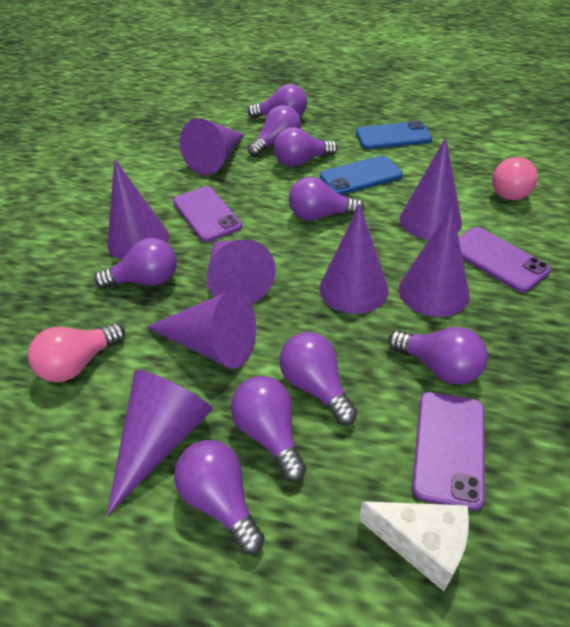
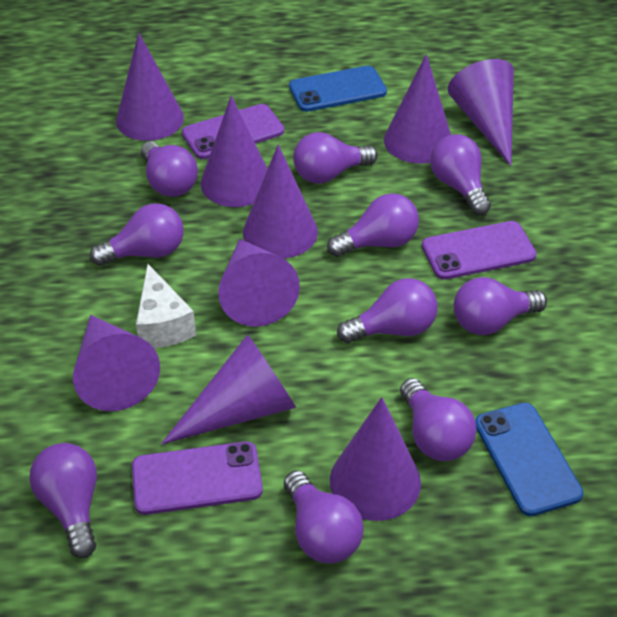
pink light bulb: 2 -> 0
purple cone: 8 -> 9
purple light bulb: 9 -> 10

